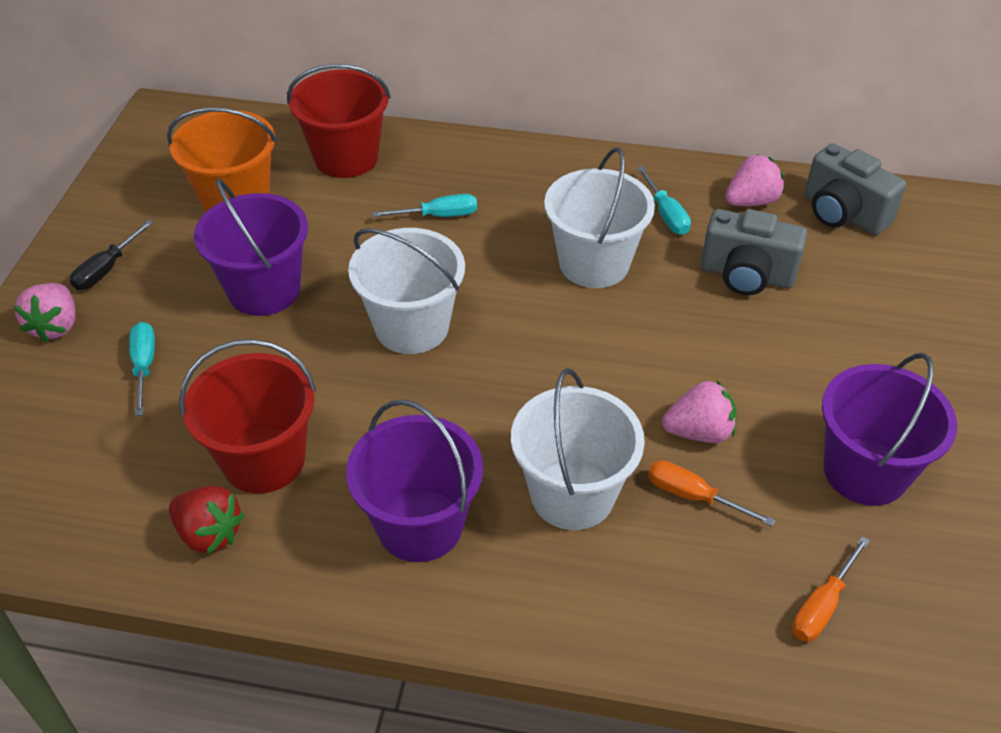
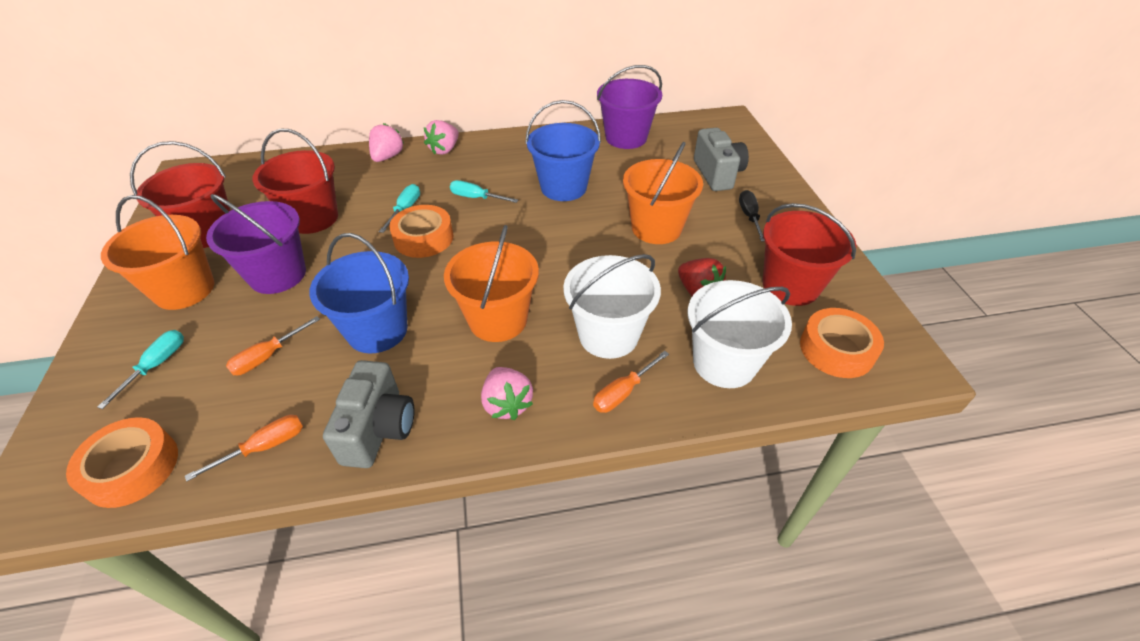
blue bucket: 0 -> 2
orange bucket: 1 -> 3
orange screwdriver: 2 -> 3
orange tape: 0 -> 3
purple bucket: 3 -> 2
red bucket: 2 -> 3
white bucket: 3 -> 2

